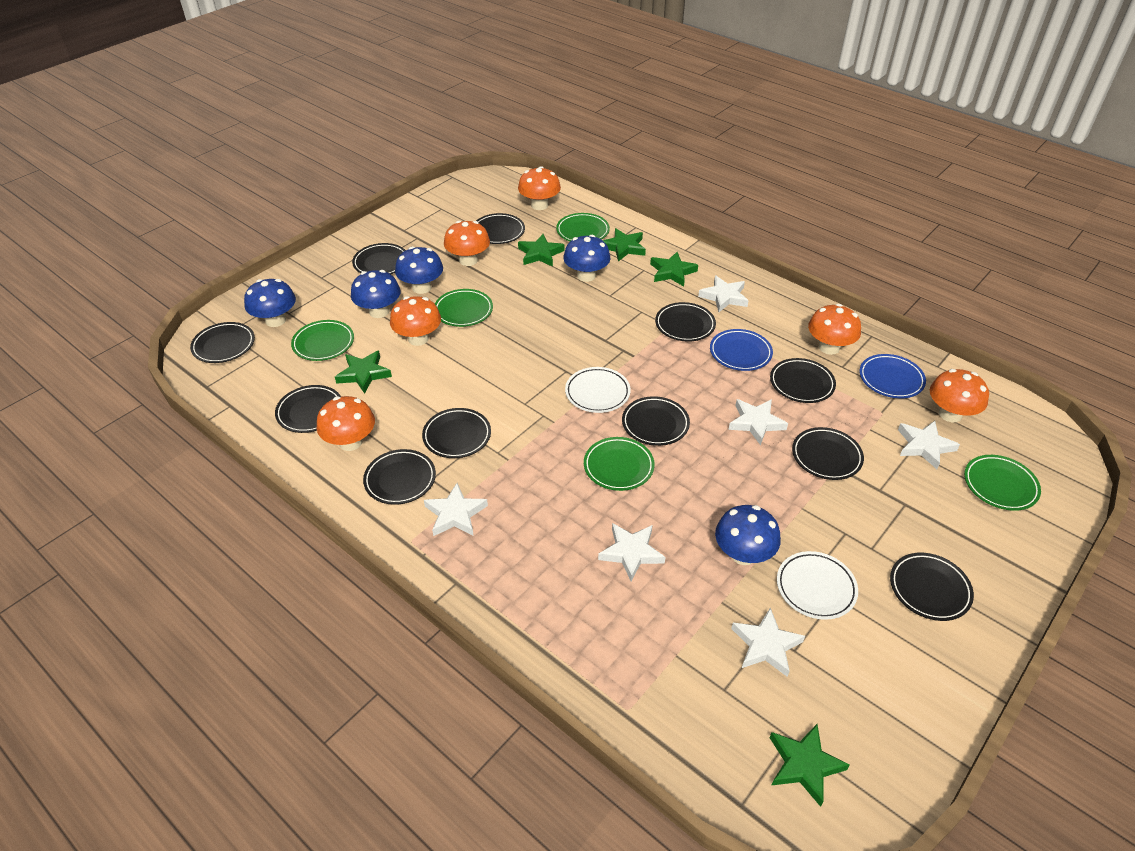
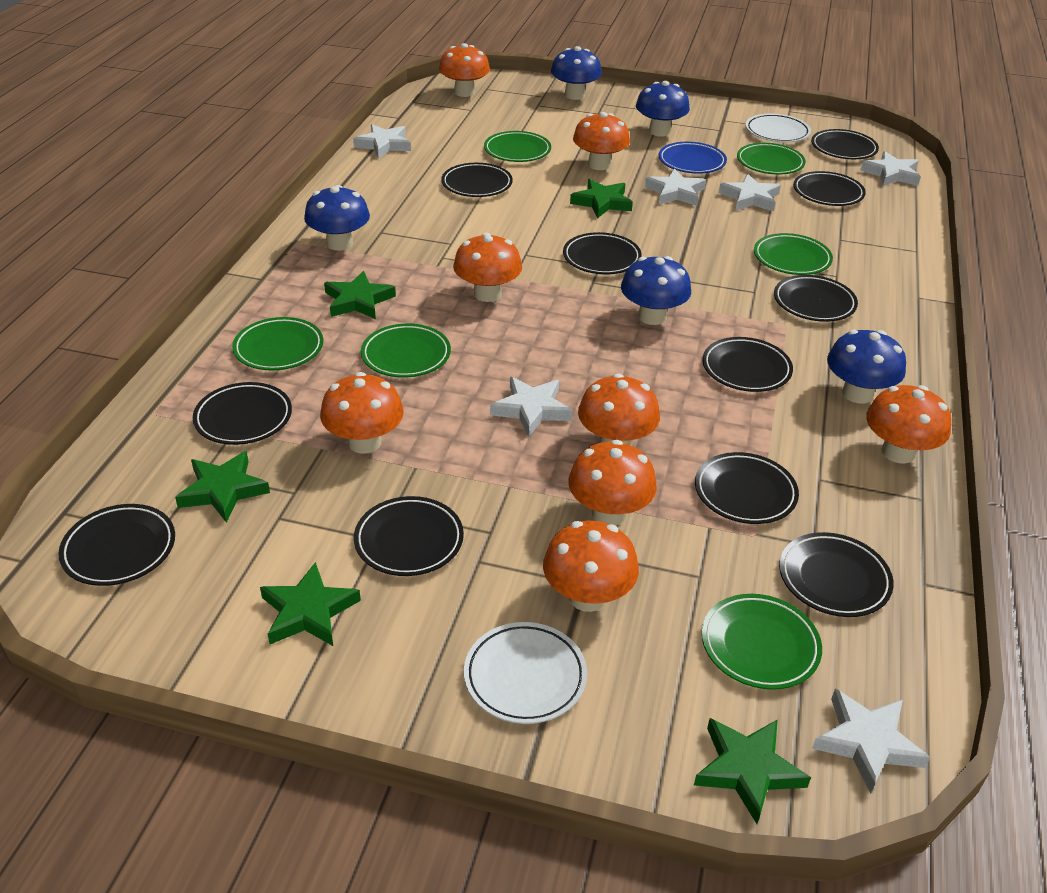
blue plate: 2 -> 1
green plate: 5 -> 6
orange mushroom: 6 -> 8

